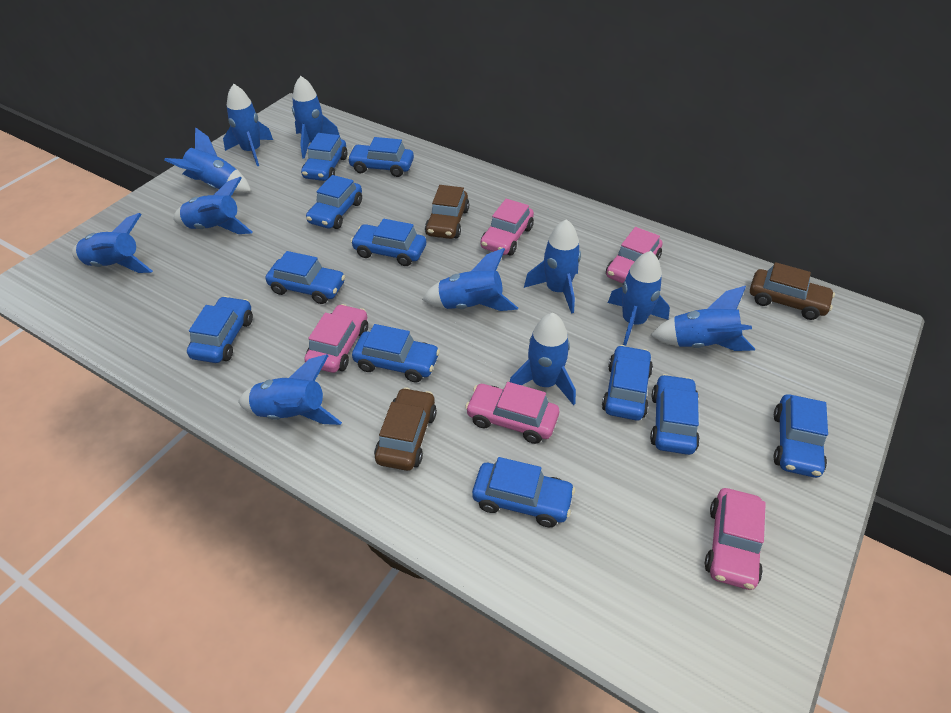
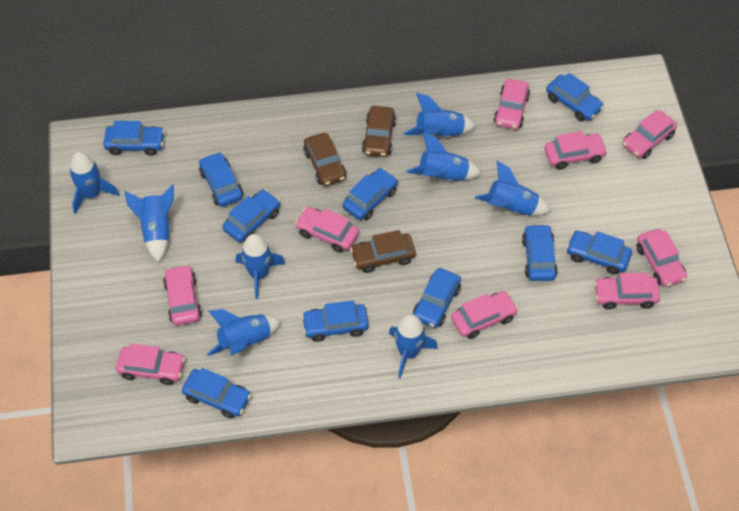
blue car: 11 -> 10
blue rocket: 11 -> 8
pink car: 5 -> 9

